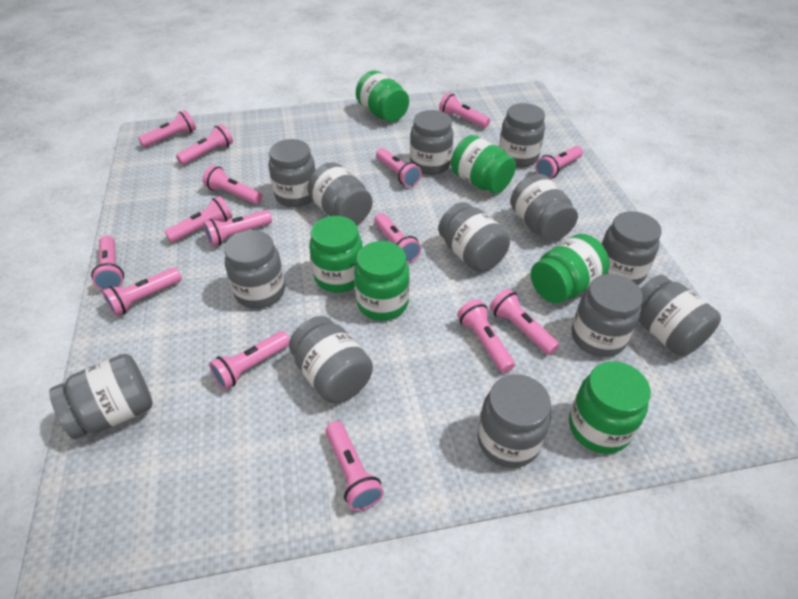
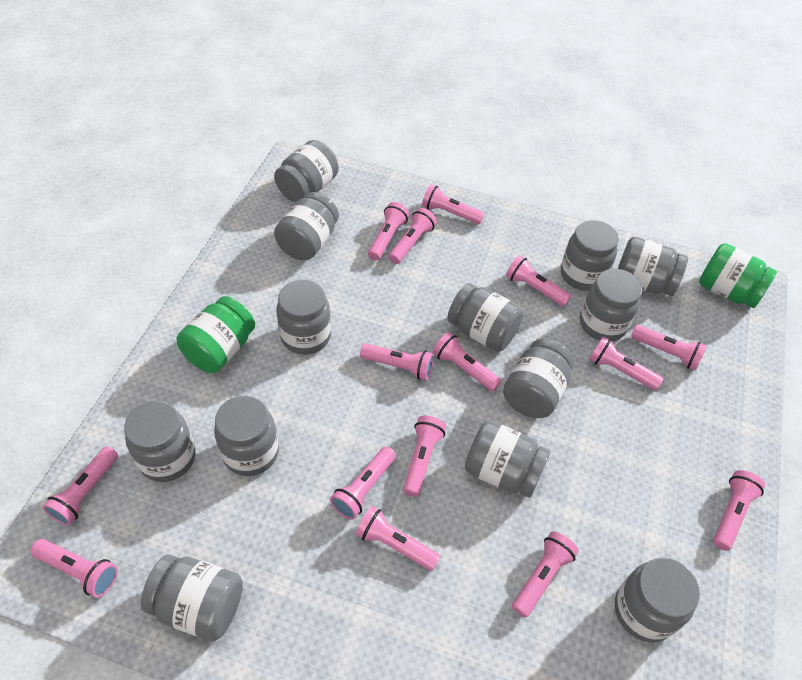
green jar: 6 -> 2

